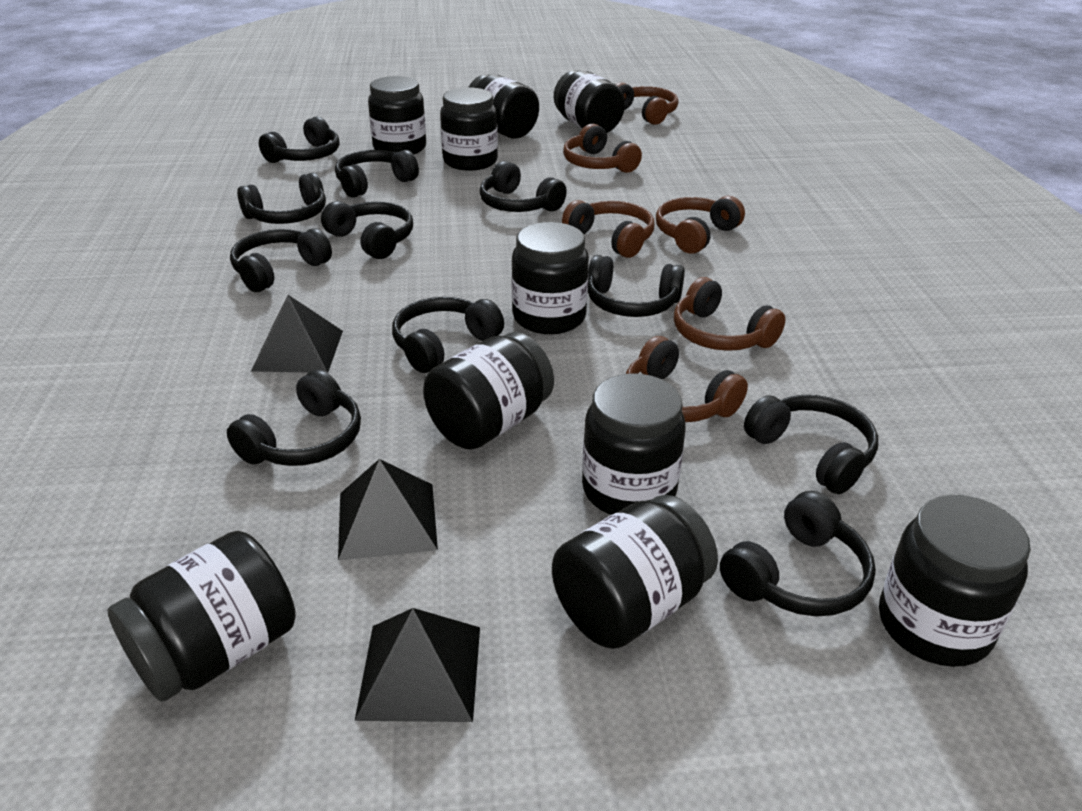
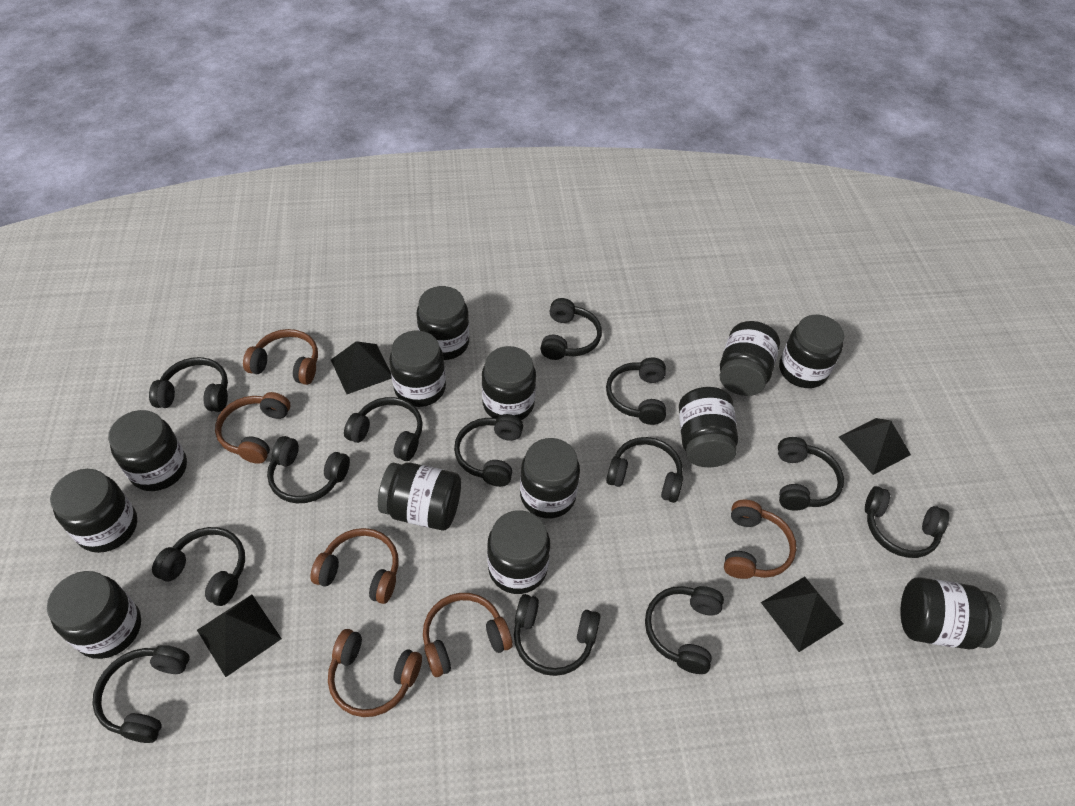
black headphones: 11 -> 13
black jar: 10 -> 13
black pyramid: 3 -> 4

